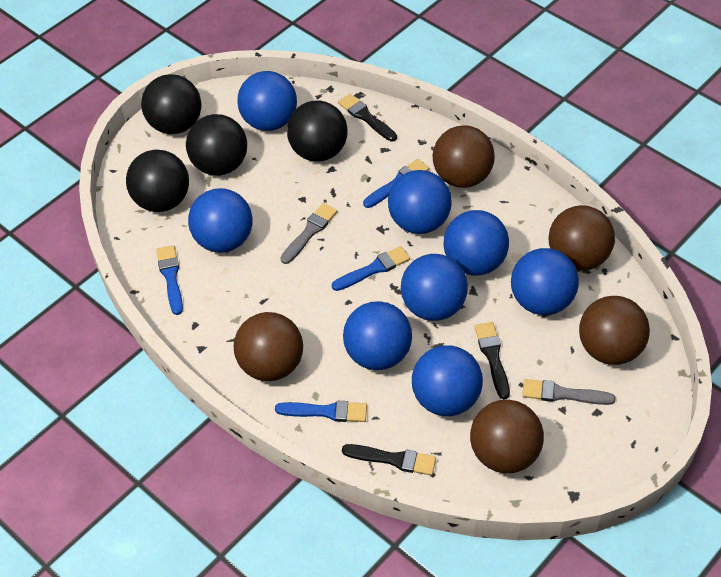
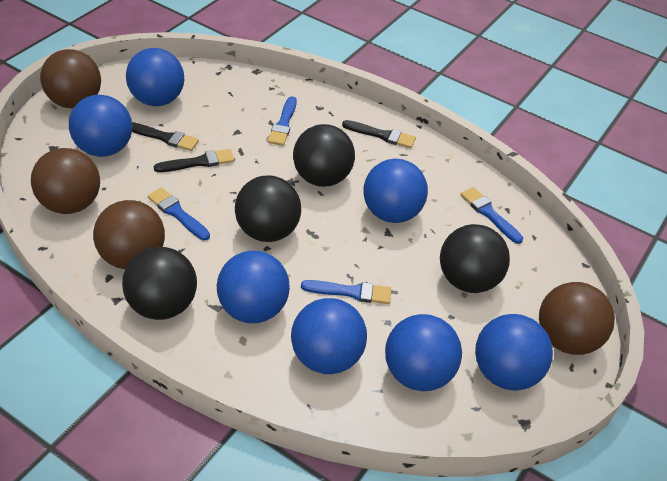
blue ball: 8 -> 7
brown ball: 5 -> 4
grey brush: 2 -> 0

